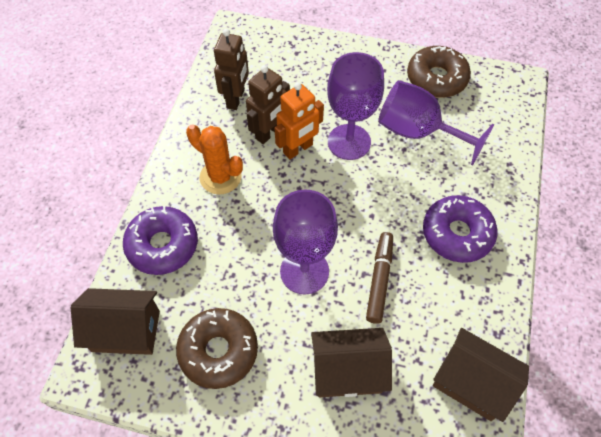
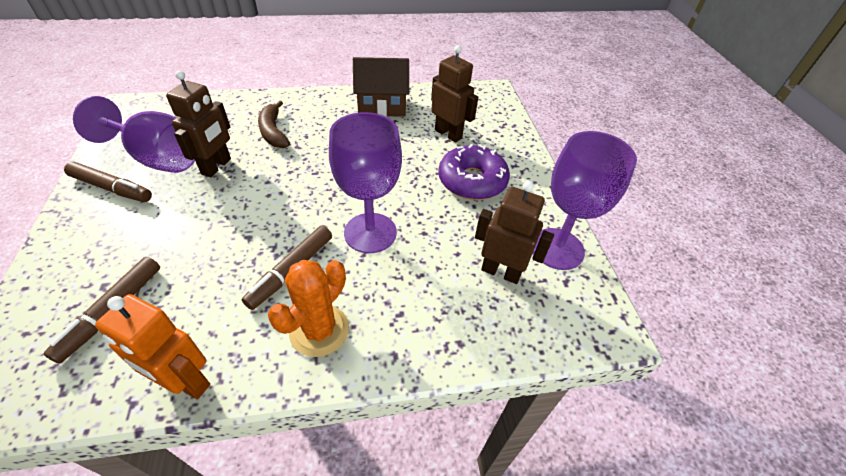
brown banana: 0 -> 1
brown donut: 2 -> 0
brown house: 3 -> 1
brown marker: 1 -> 3
brown robot: 2 -> 3
purple donut: 2 -> 1

